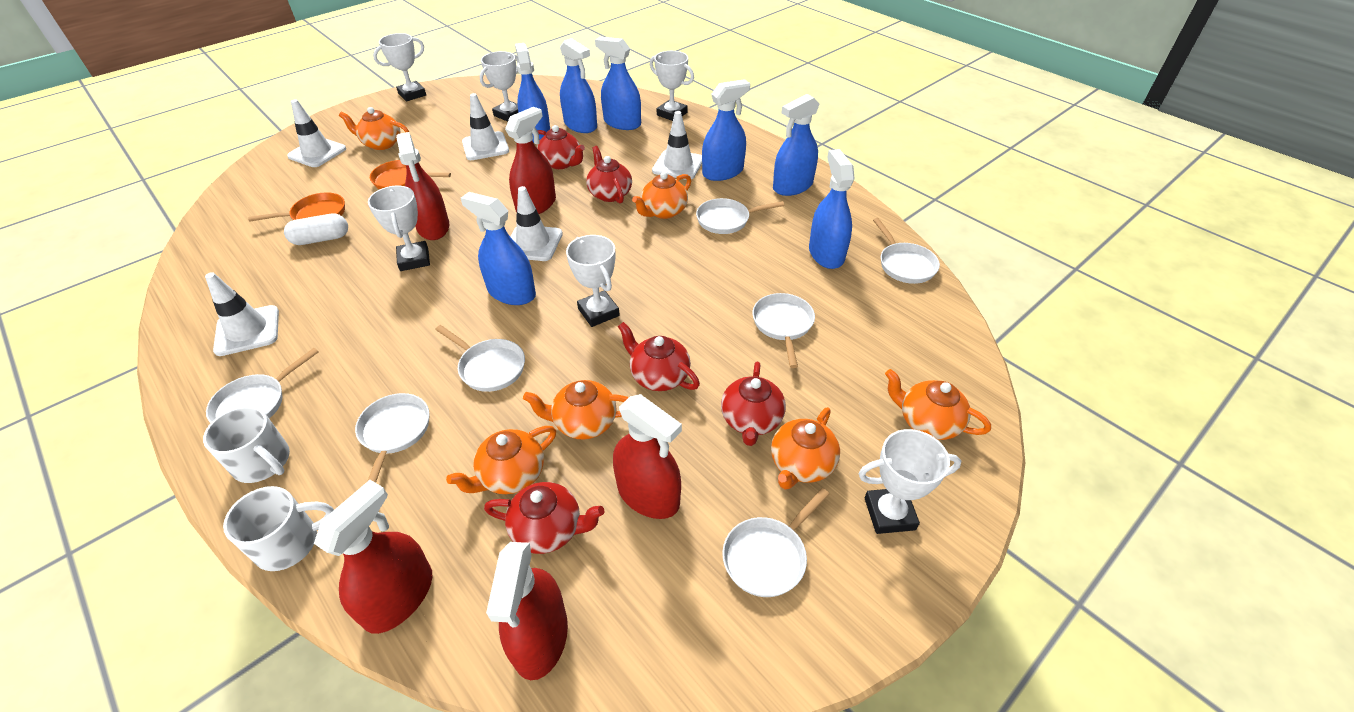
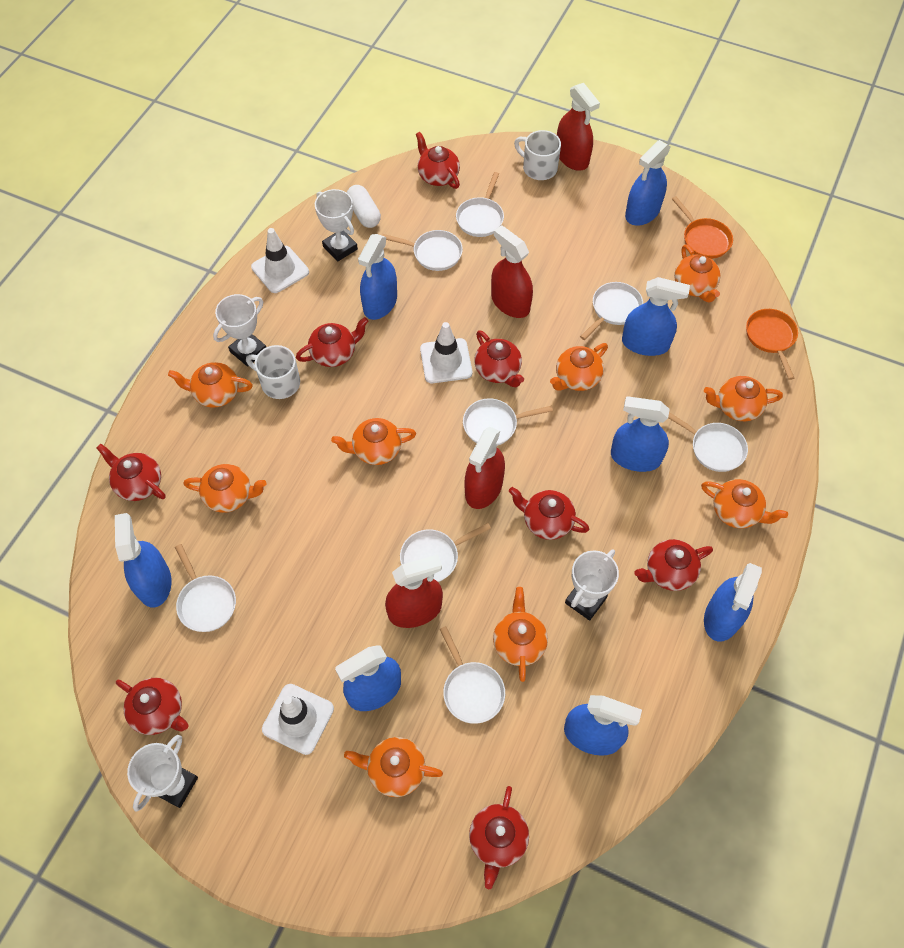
blue spray bottle: 7 -> 8
orange teapot: 6 -> 9
red spray bottle: 5 -> 4
red teapot: 5 -> 8
white pan: 7 -> 8
white traffic cone: 5 -> 3
white trophy: 6 -> 4

